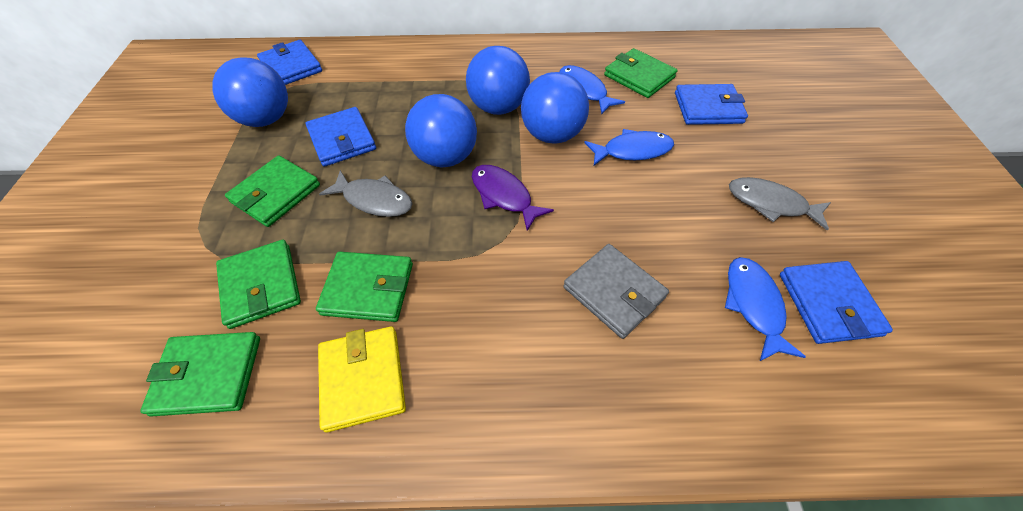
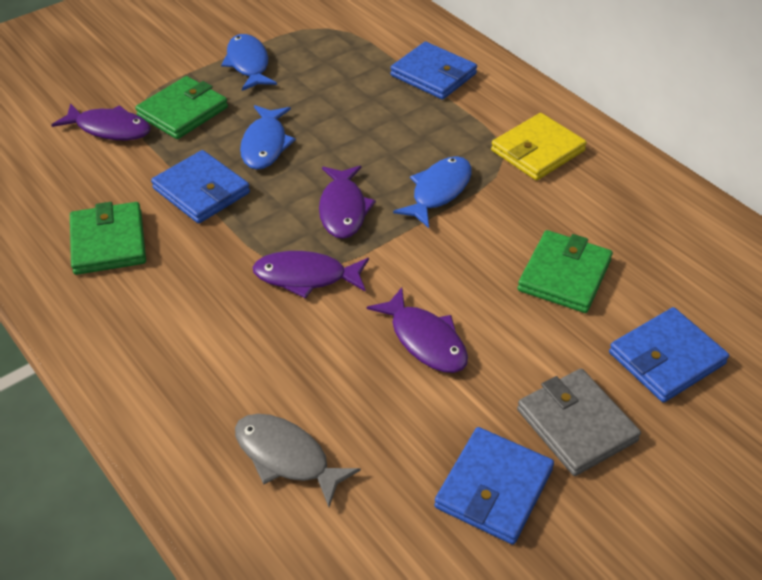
blue ball: 4 -> 0
green wallet: 5 -> 3
grey fish: 2 -> 1
purple fish: 1 -> 4

